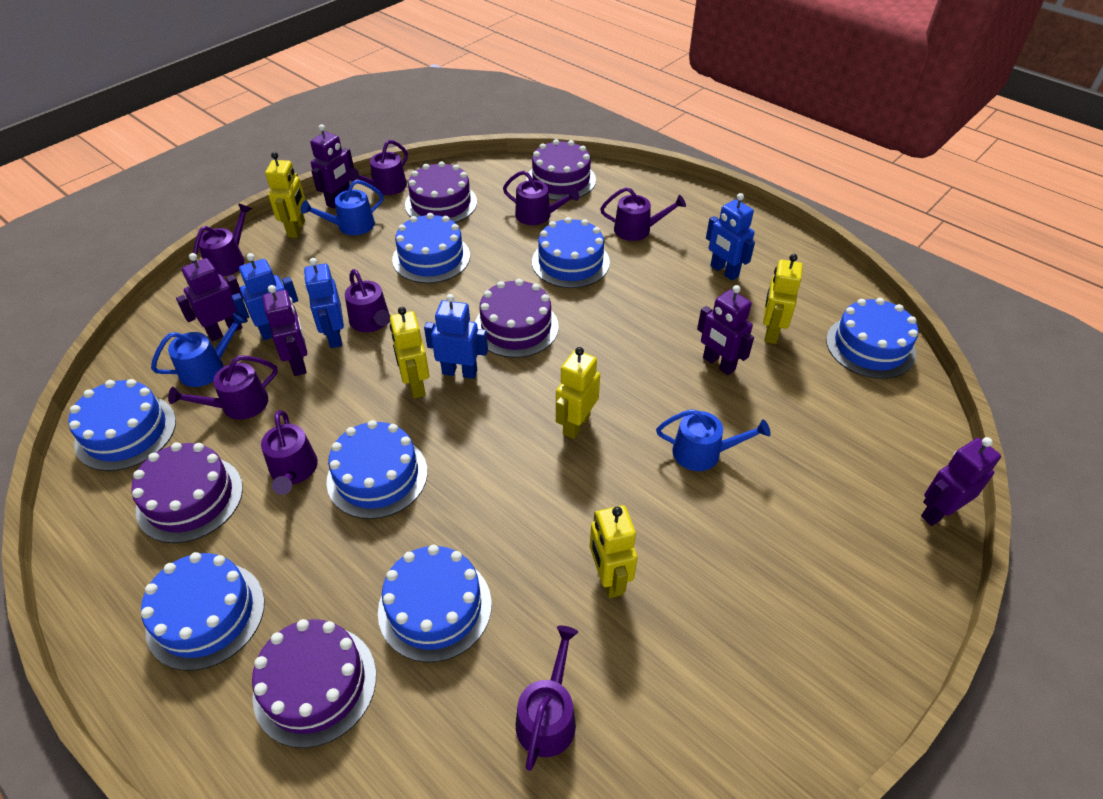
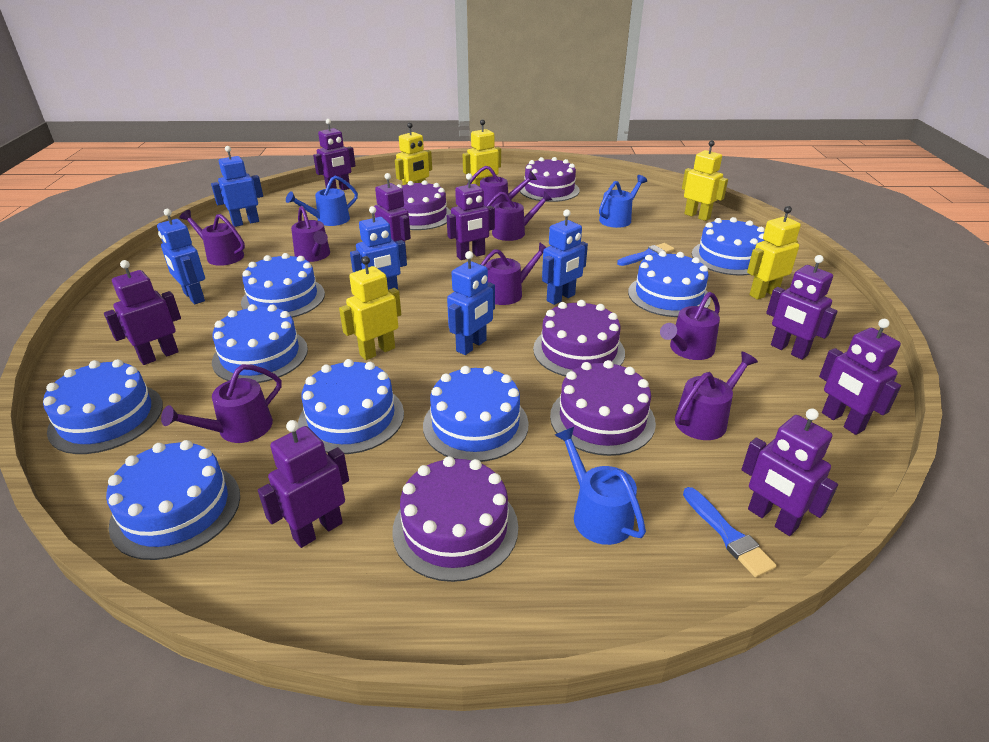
blue brush: 0 -> 2
blue cake: 7 -> 8
blue robot: 4 -> 5
purple robot: 5 -> 8

